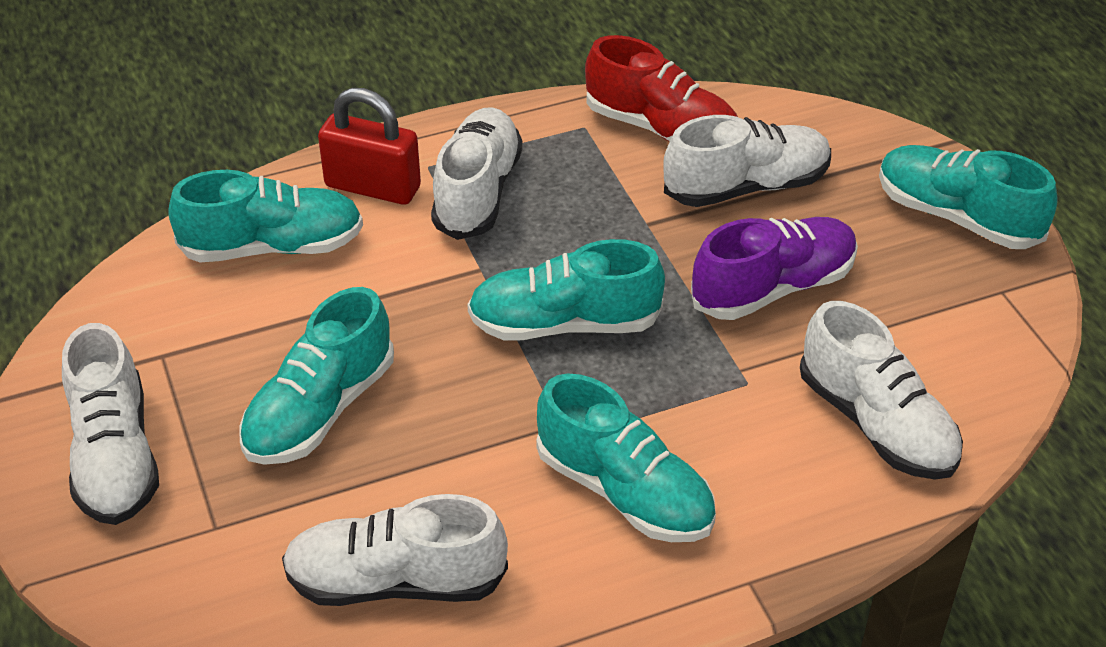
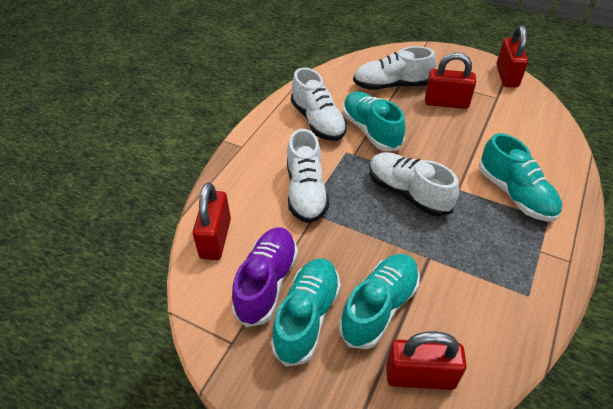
red padlock: 1 -> 4
red shoe: 1 -> 0
turquoise shoe: 5 -> 4
white shoe: 5 -> 4

